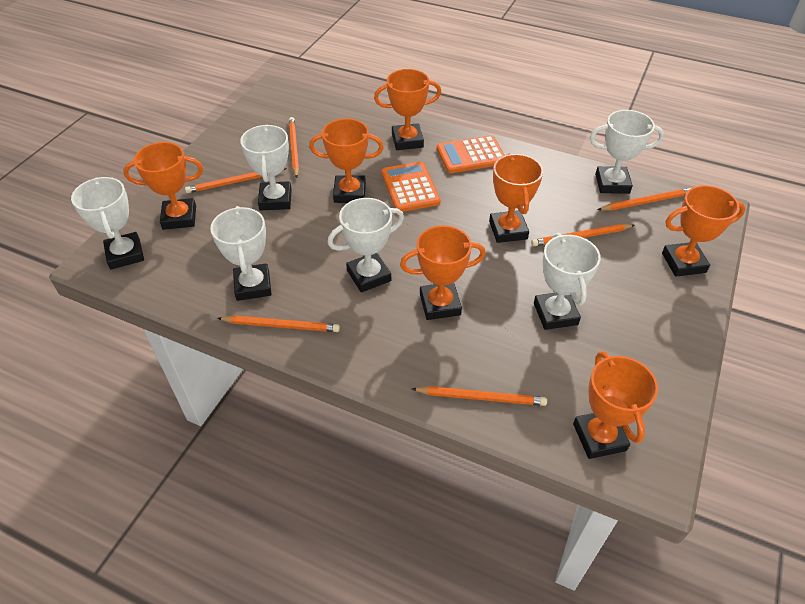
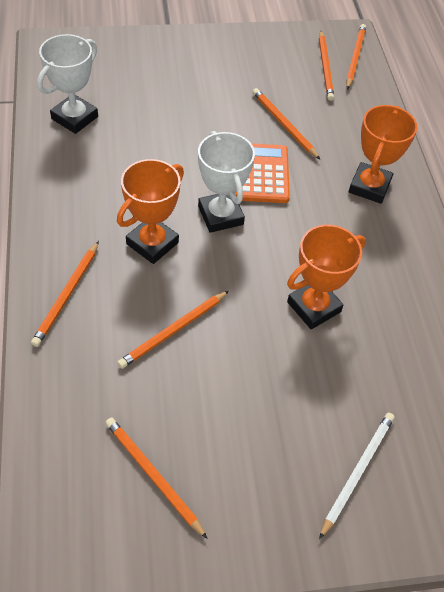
orange calculator: 2 -> 1
orange trophy: 7 -> 3
white pencil: 0 -> 1
white trophy: 6 -> 2

